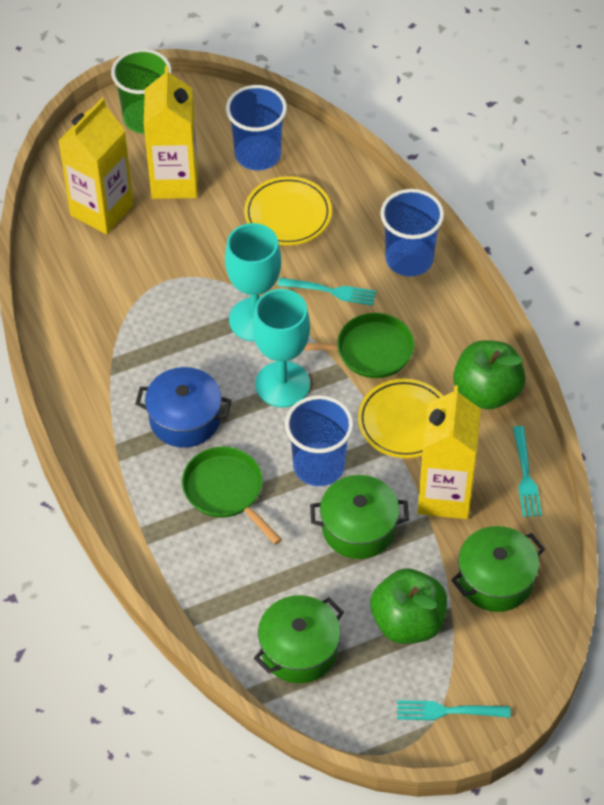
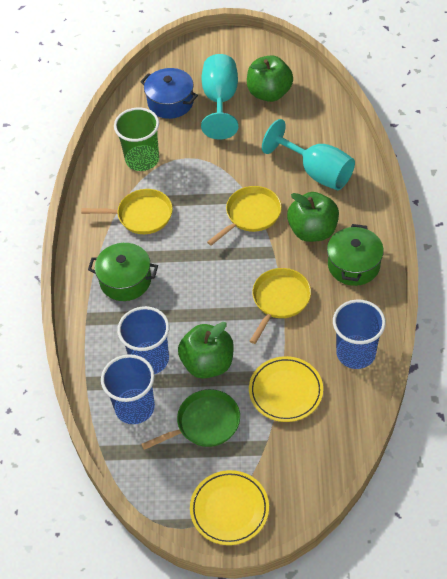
green apple: 2 -> 3
green pan: 2 -> 1
green pot: 3 -> 2
turquoise fork: 3 -> 0
yellow carton: 3 -> 0
yellow pan: 0 -> 3

